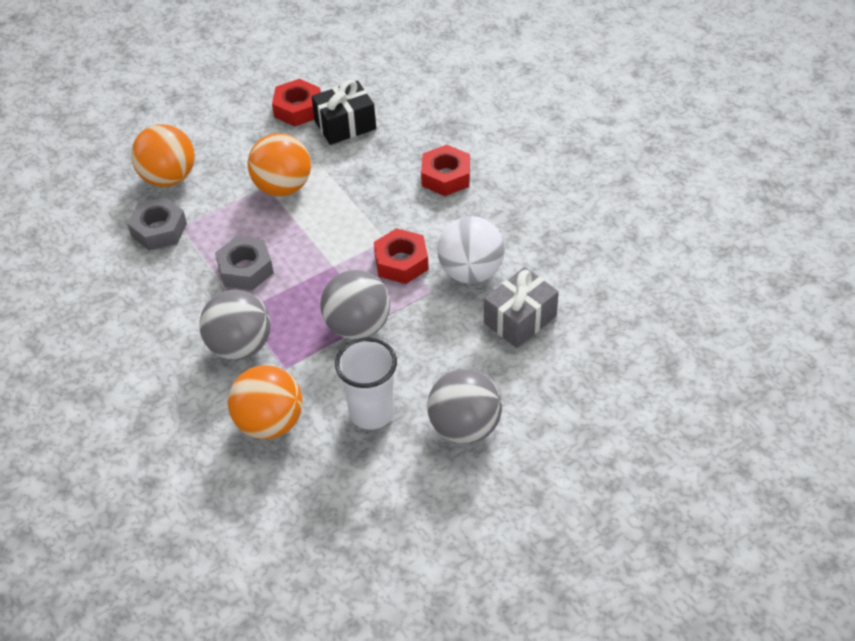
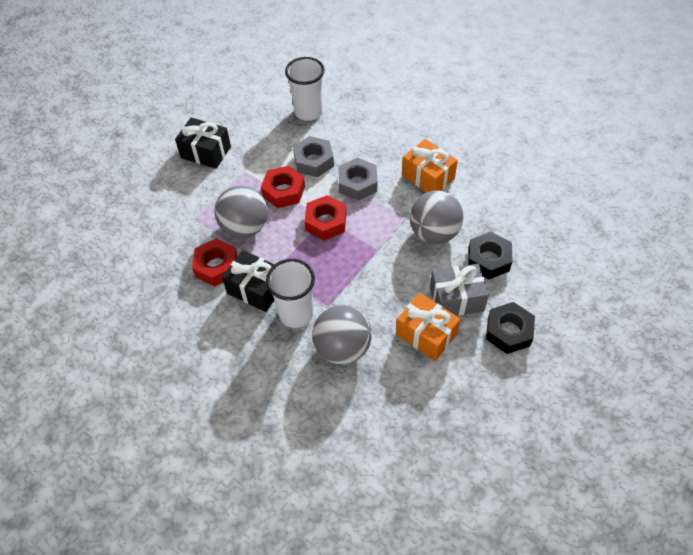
black gift: 1 -> 2
black nut: 0 -> 2
orange ball: 3 -> 0
orange gift: 0 -> 2
white ball: 1 -> 0
white cup: 1 -> 2

